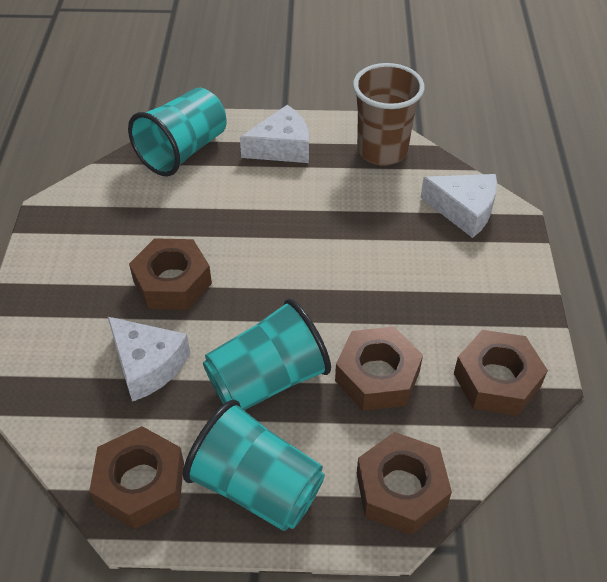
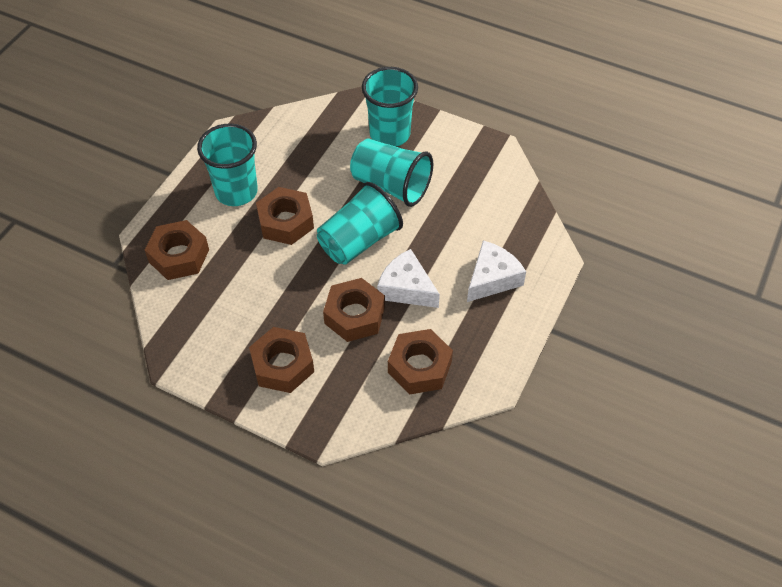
brown cup: 1 -> 0
turquoise cup: 3 -> 4
white cheese: 3 -> 2

